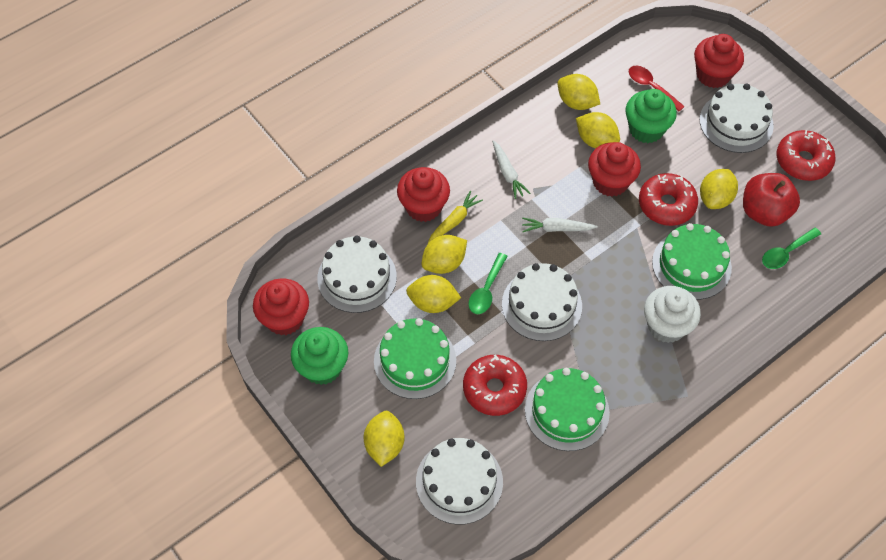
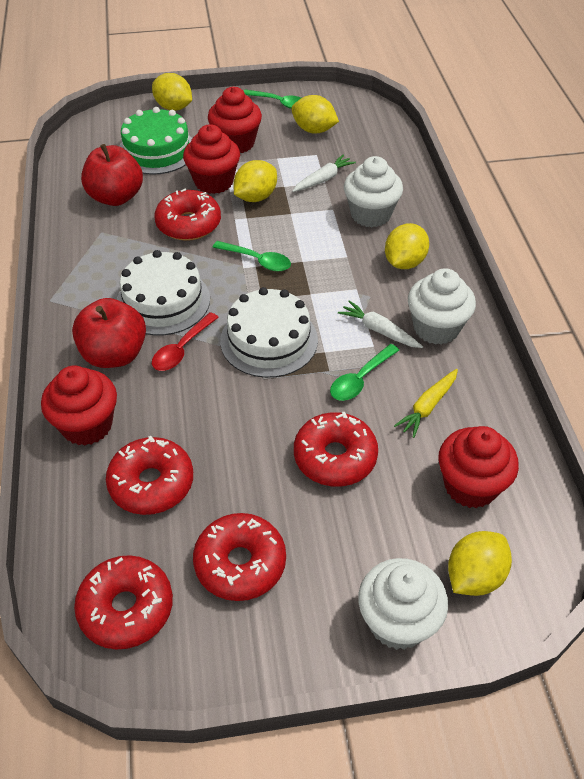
green cake: 3 -> 1
green cupcake: 2 -> 0
green spoon: 2 -> 3
red apple: 1 -> 2
red donut: 3 -> 5
white cake: 4 -> 2
white cupcake: 1 -> 3
yellow lemon: 6 -> 5

